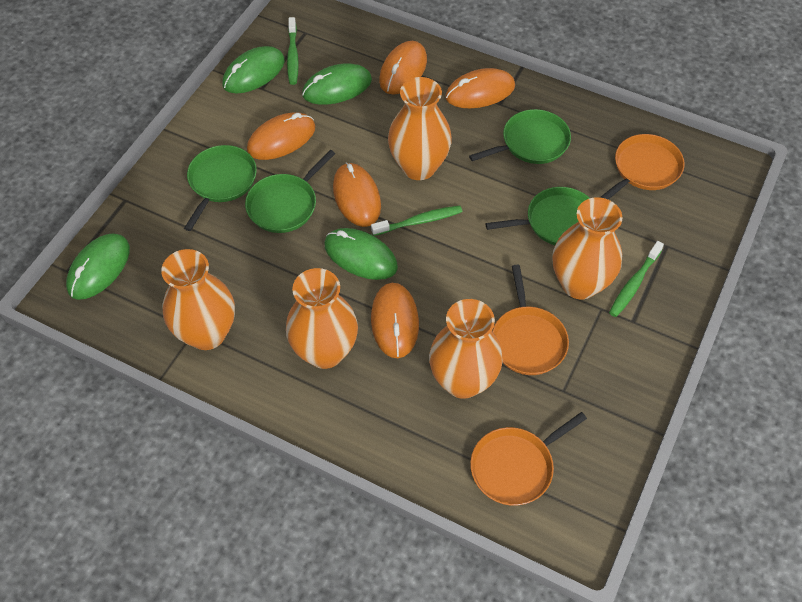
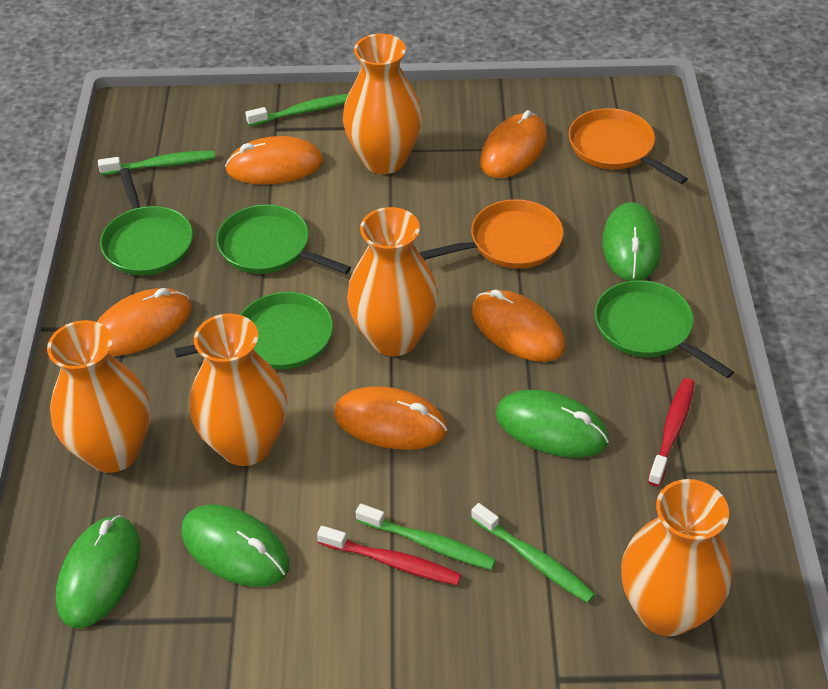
green toothbrush: 3 -> 4
orange pan: 3 -> 2
red toothbrush: 0 -> 2

